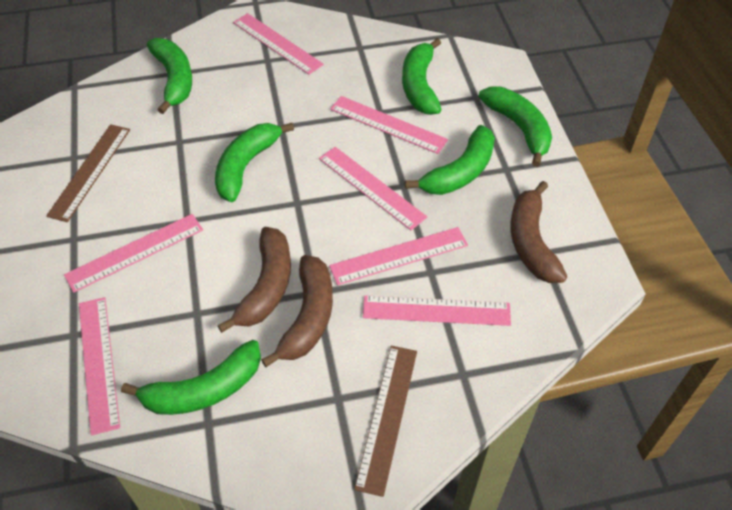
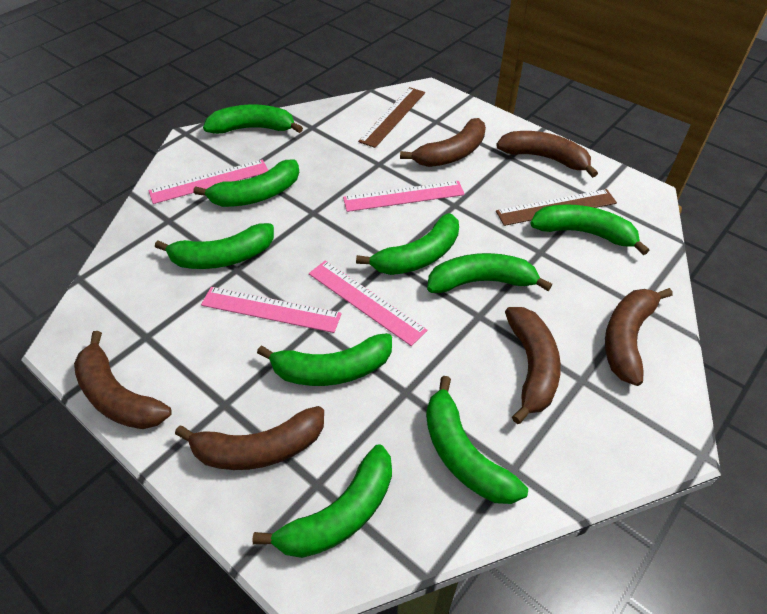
brown banana: 3 -> 6
green banana: 6 -> 9
pink ruler: 7 -> 4

